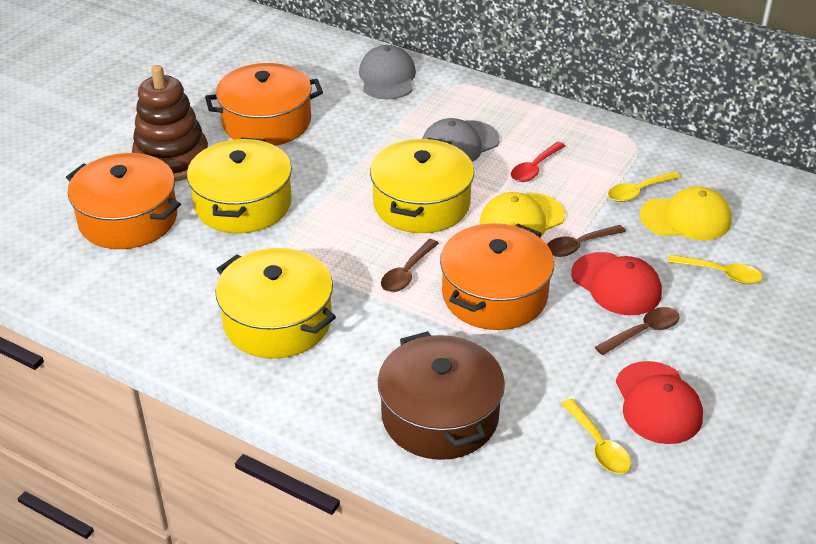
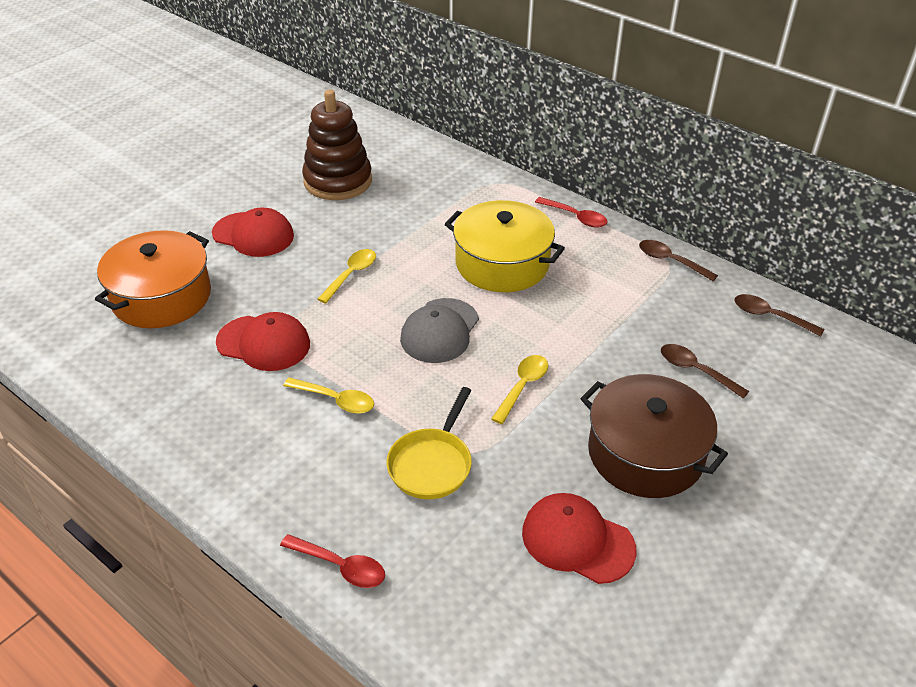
grey cap: 2 -> 1
orange pot: 3 -> 1
red cap: 2 -> 3
red spoon: 1 -> 2
yellow cap: 2 -> 0
yellow pan: 0 -> 1
yellow pot: 3 -> 1

